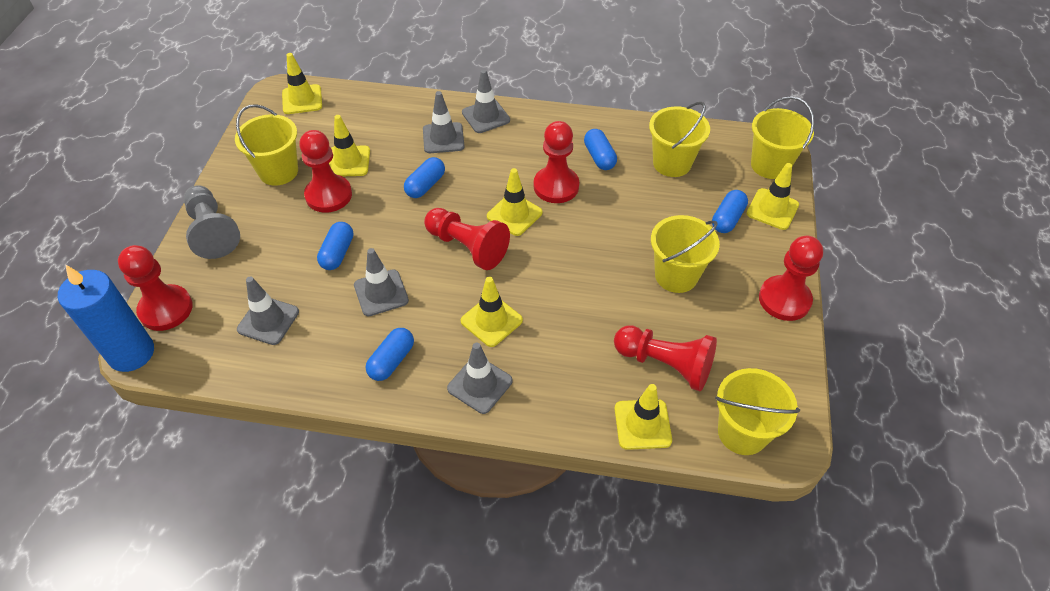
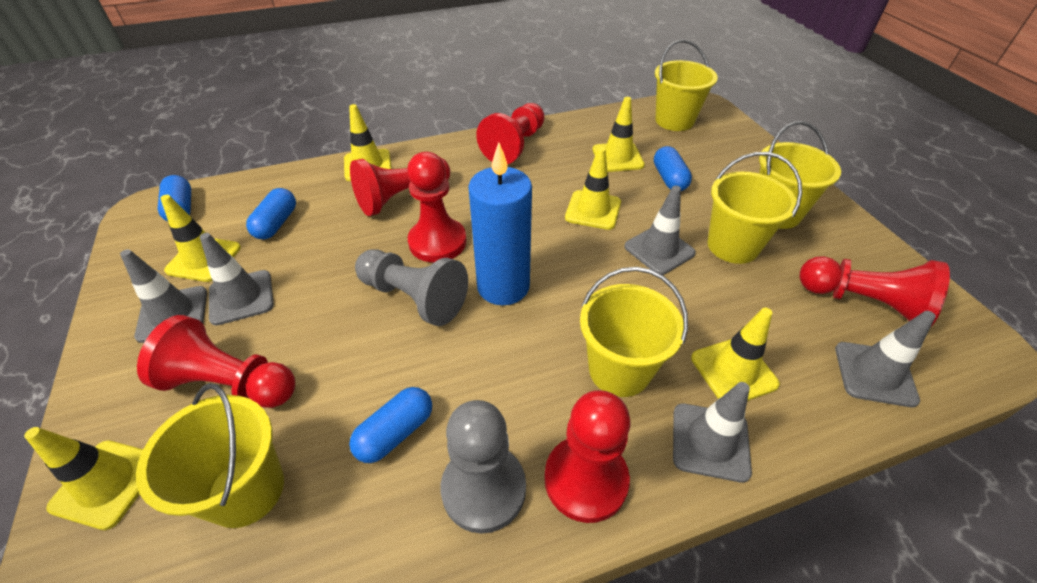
blue capsule: 5 -> 4
grey pawn: 1 -> 2

